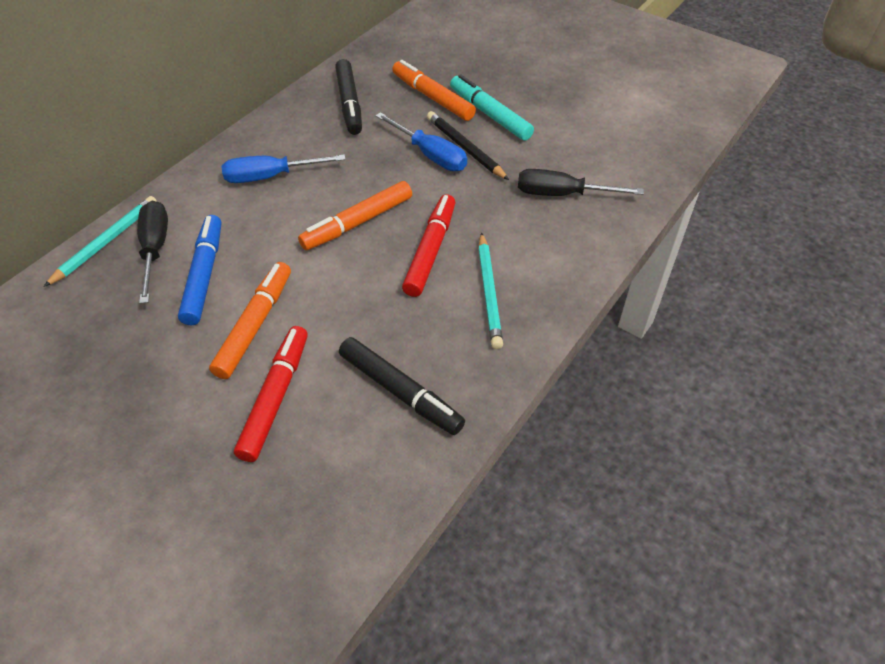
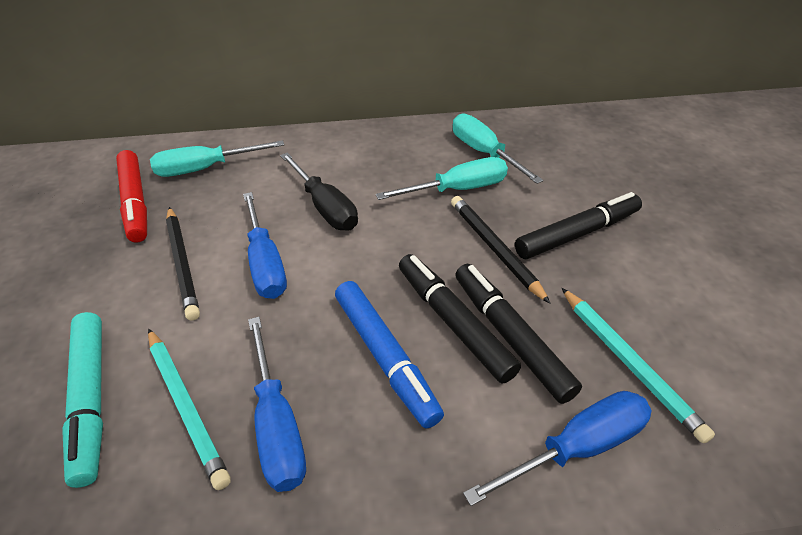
black marker: 2 -> 3
black pencil: 1 -> 2
black screwdriver: 2 -> 1
blue screwdriver: 2 -> 3
orange marker: 3 -> 0
red marker: 2 -> 1
turquoise screwdriver: 0 -> 3

